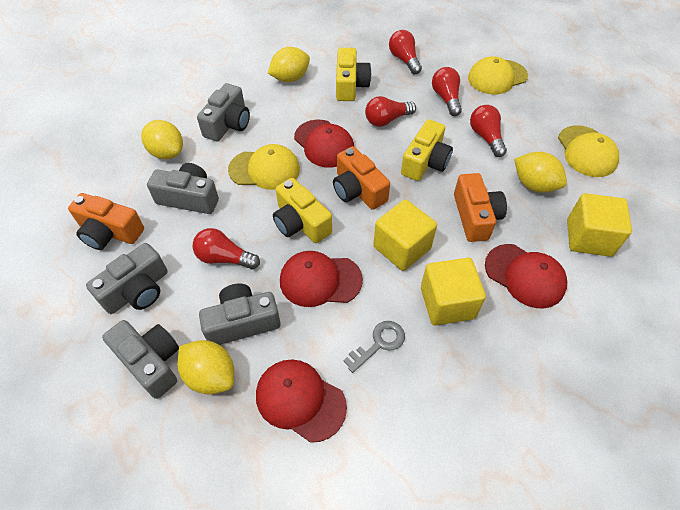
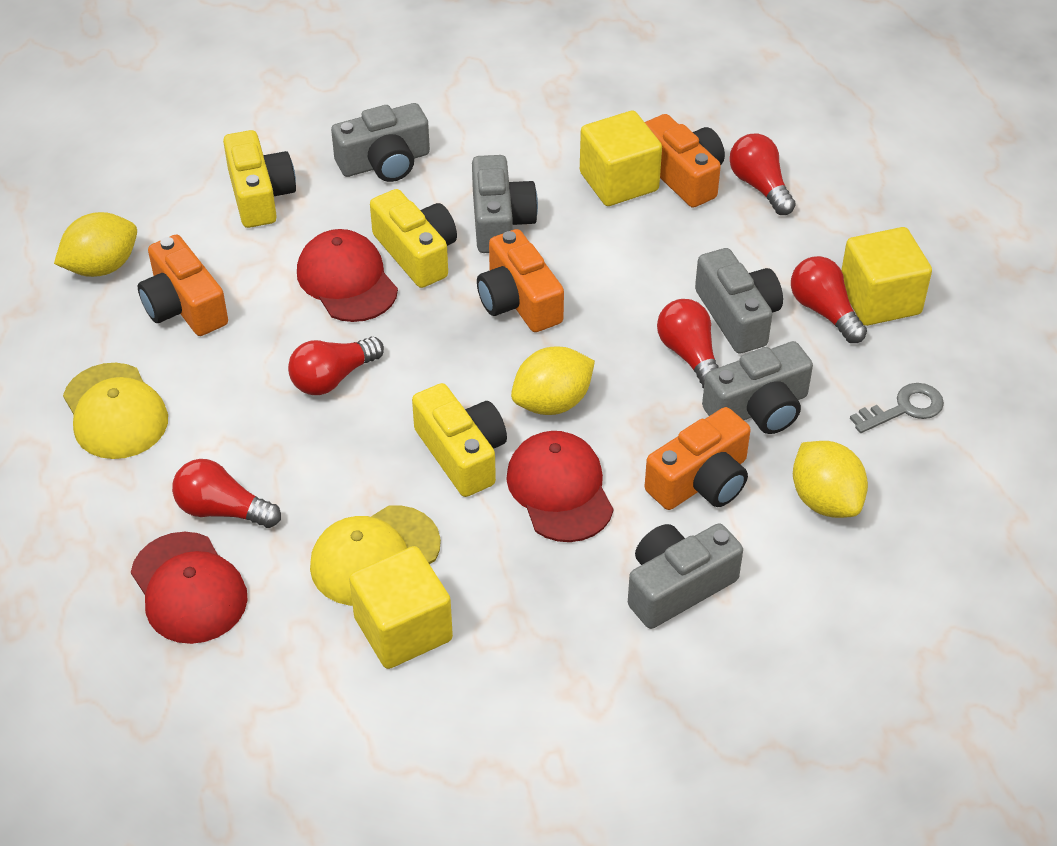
orange camera: 3 -> 4
red cap: 4 -> 3
yellow cap: 3 -> 2
yellow lemon: 4 -> 3

